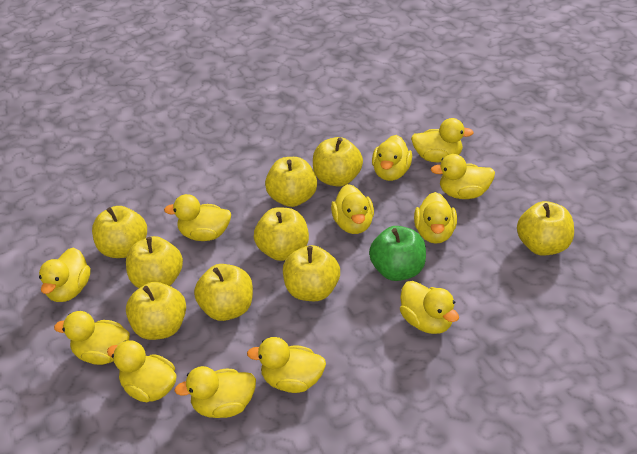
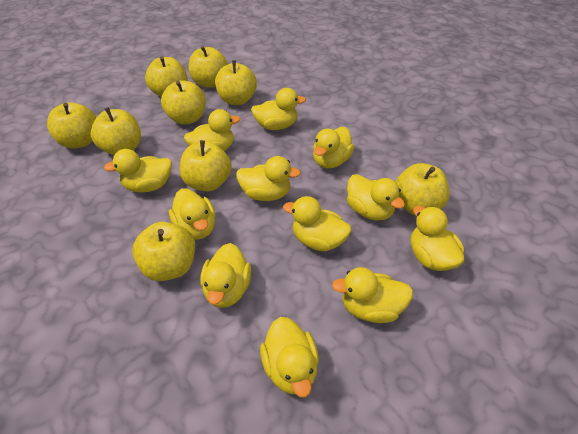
green apple: 1 -> 0

